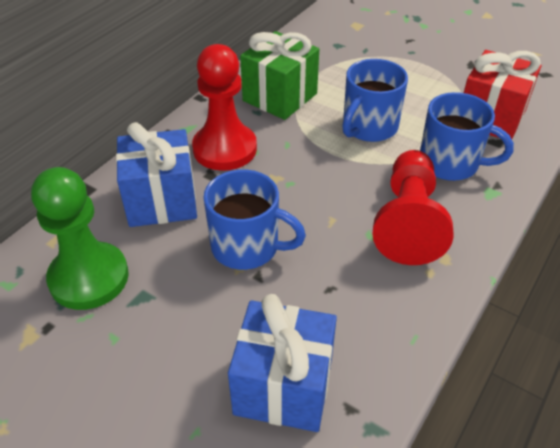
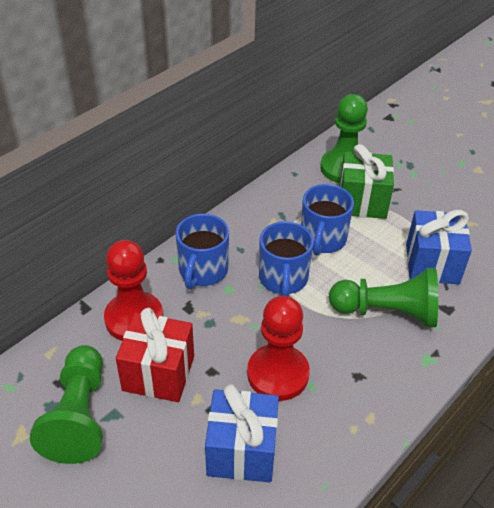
green pawn: 1 -> 3

